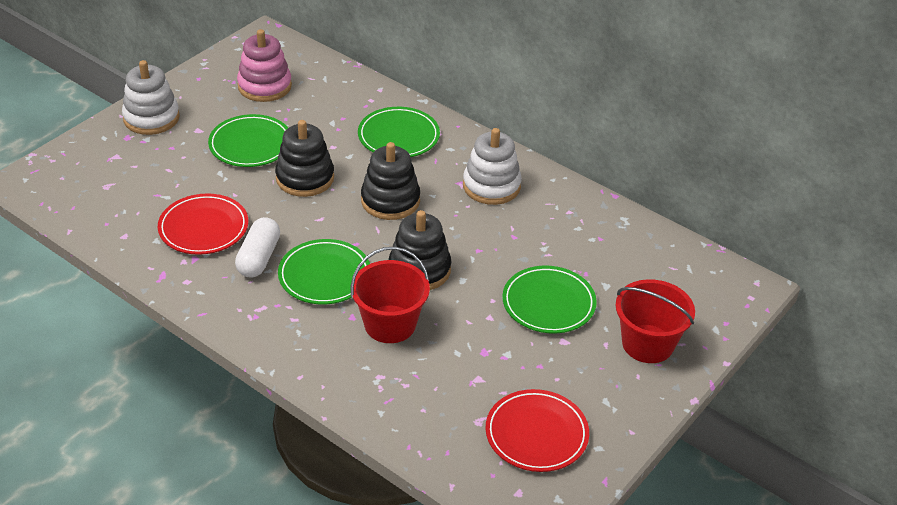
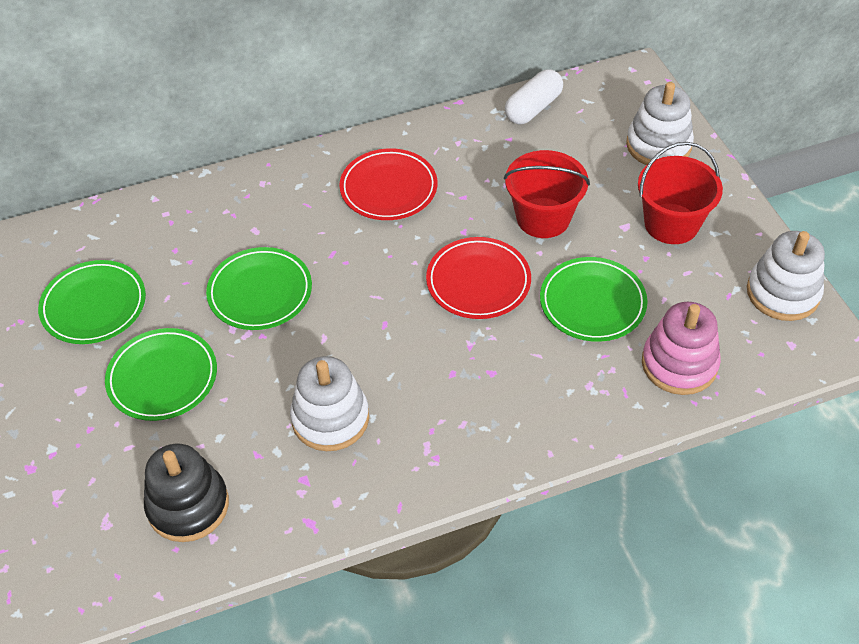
black stacking toy: 3 -> 1
white stacking toy: 2 -> 3

